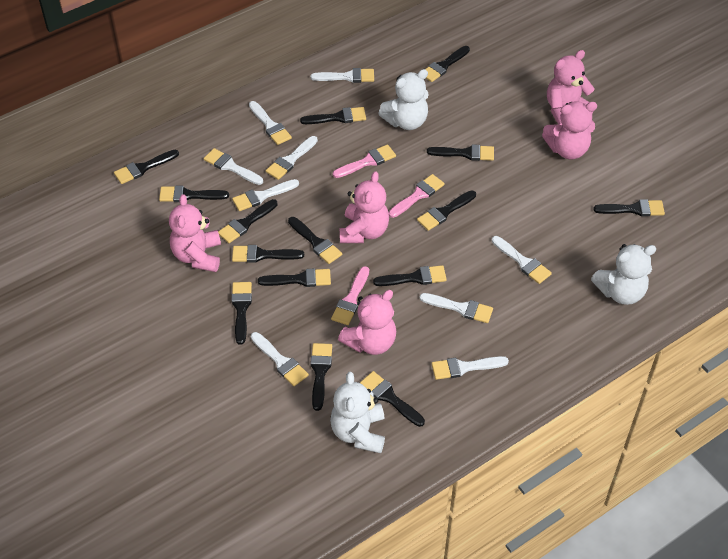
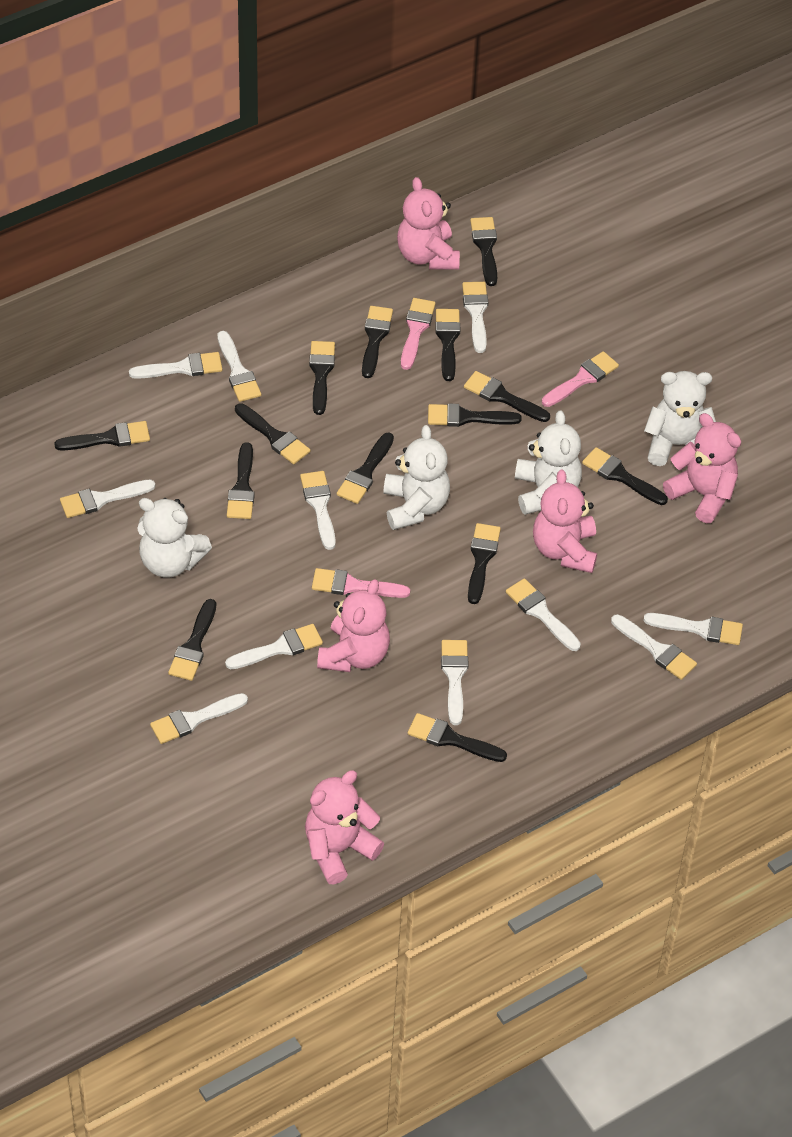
black brush: 15 -> 14
white brush: 9 -> 11
white teddy bear: 3 -> 4

